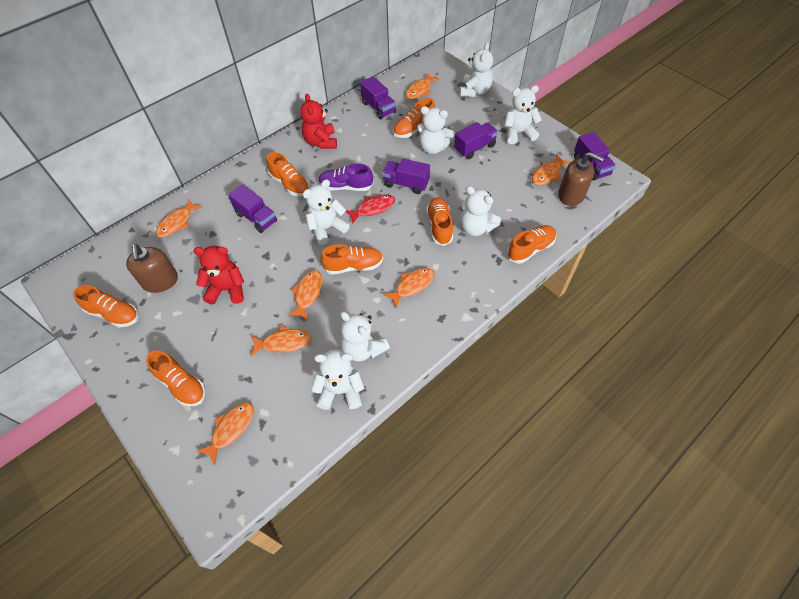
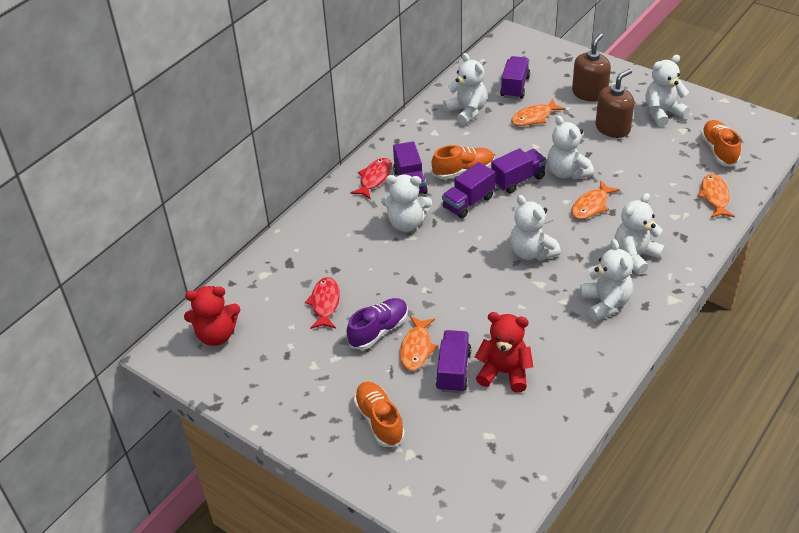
orange fish: 7 -> 4
orange shoe: 7 -> 3
red fish: 1 -> 2

